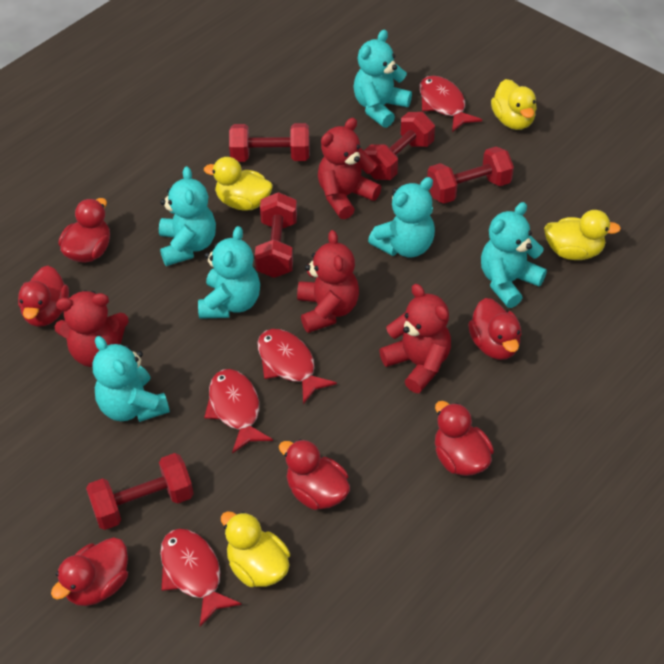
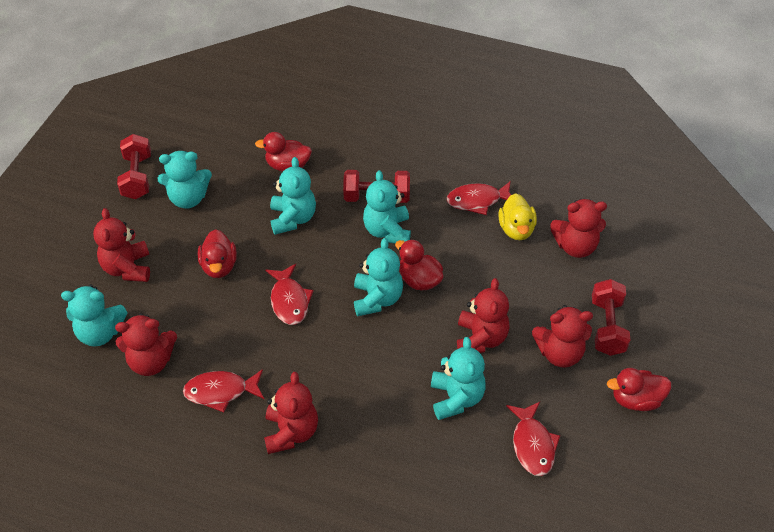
red duck: 6 -> 4
red dumbbell: 5 -> 3
red teddy bear: 4 -> 6
yellow duck: 4 -> 1

